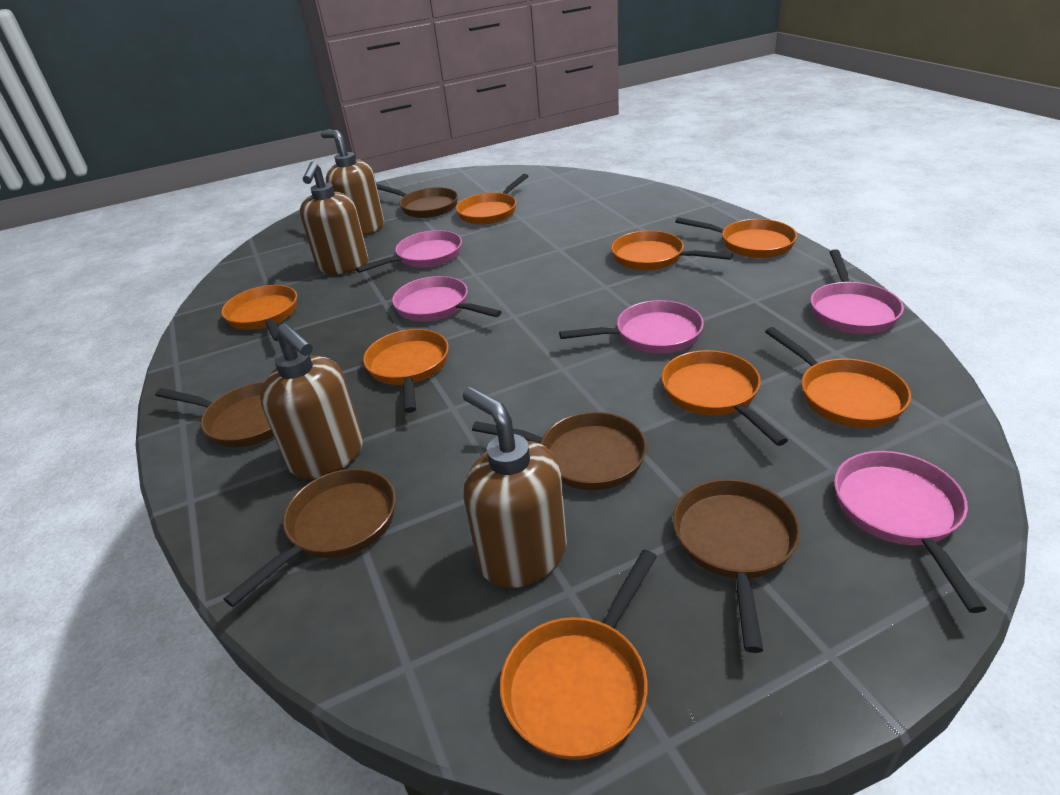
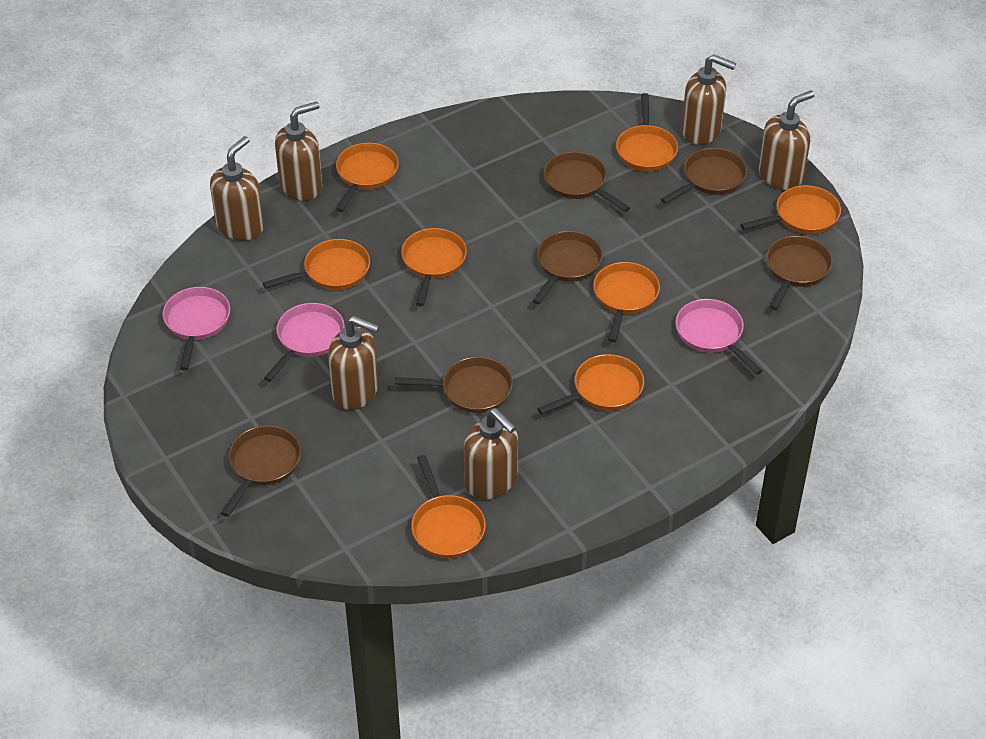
brown pan: 5 -> 6
brown soap dispenser: 4 -> 6
pink pan: 5 -> 3

